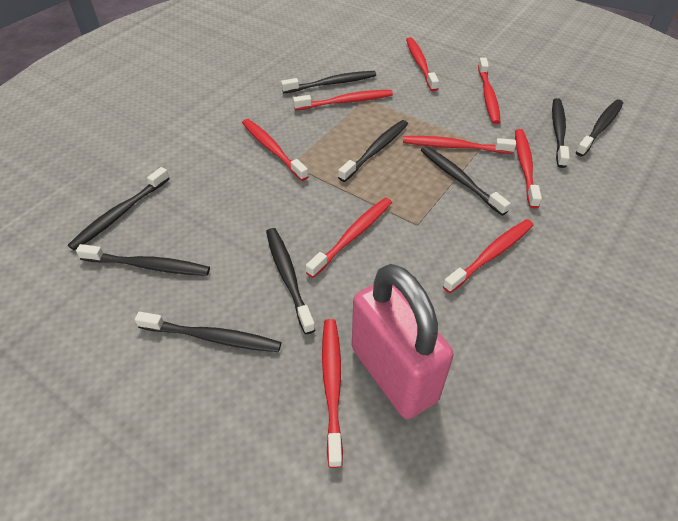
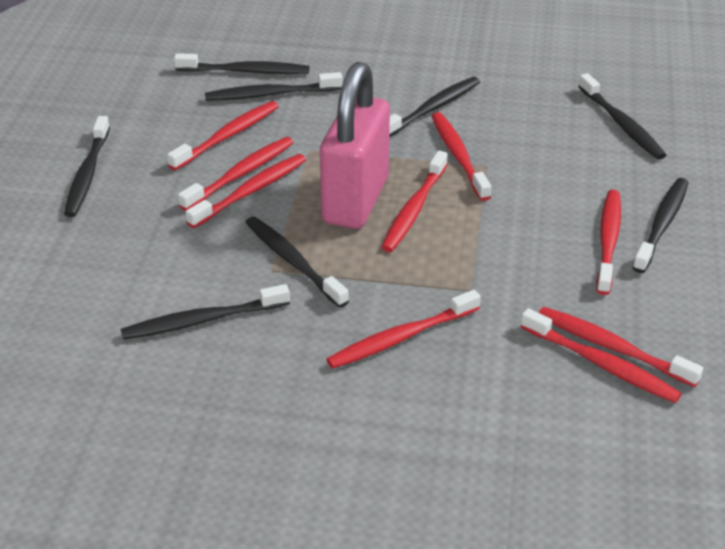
black toothbrush: 9 -> 8

